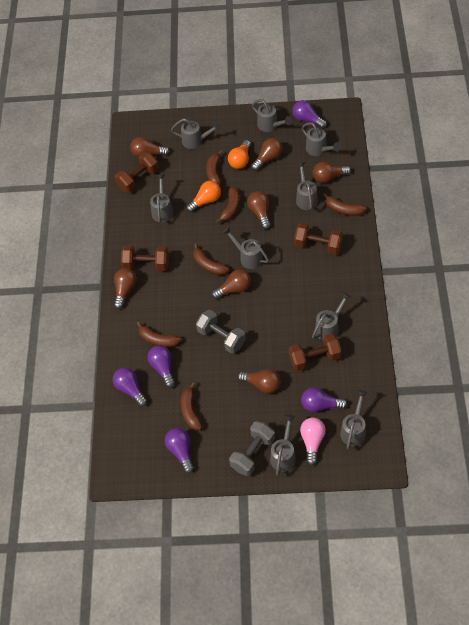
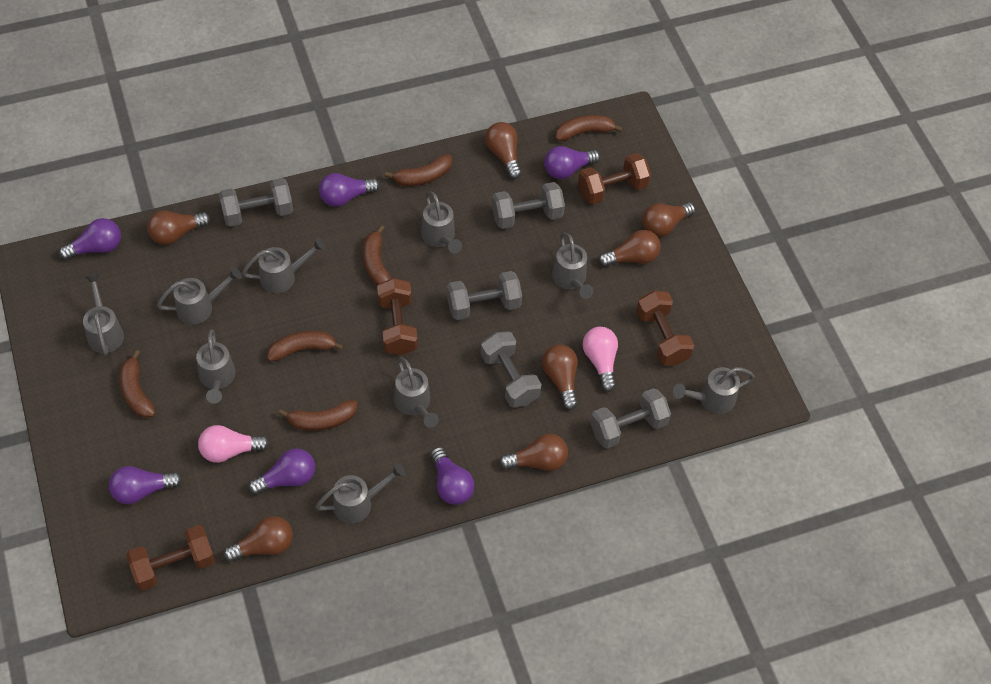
grey dumbbell: 2 -> 5
orange light bulb: 2 -> 0
pink light bulb: 1 -> 2
purple light bulb: 5 -> 6

